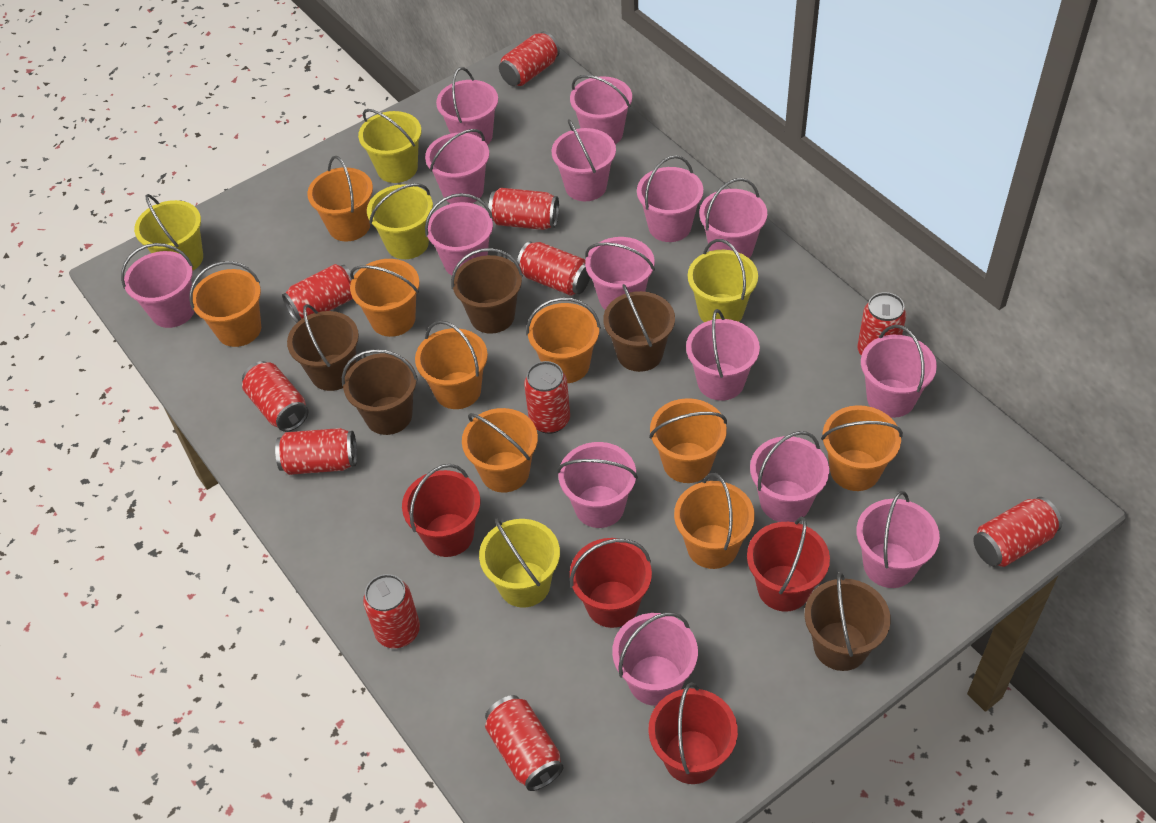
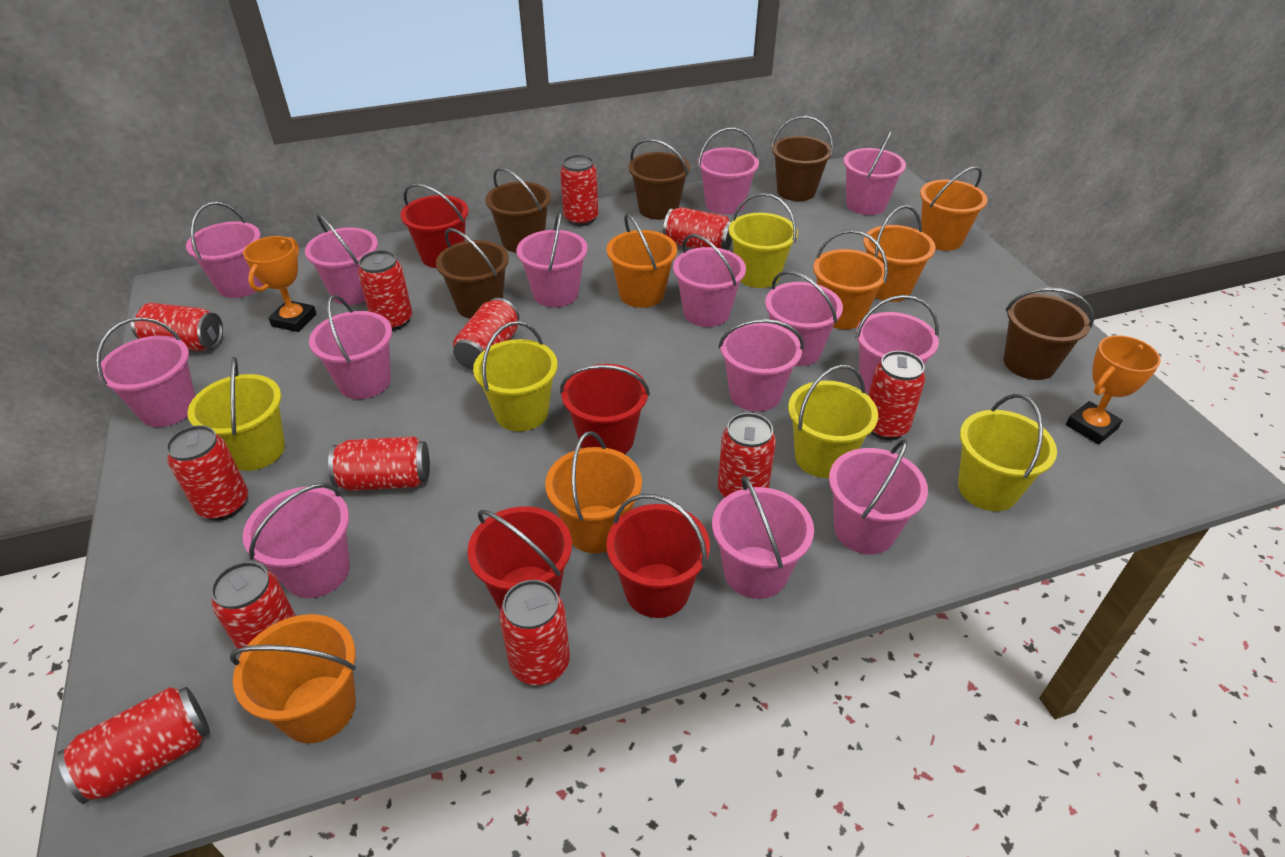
orange bucket: 9 -> 6
orange trophy: 0 -> 2
pink bucket: 15 -> 14
red can: 11 -> 12

